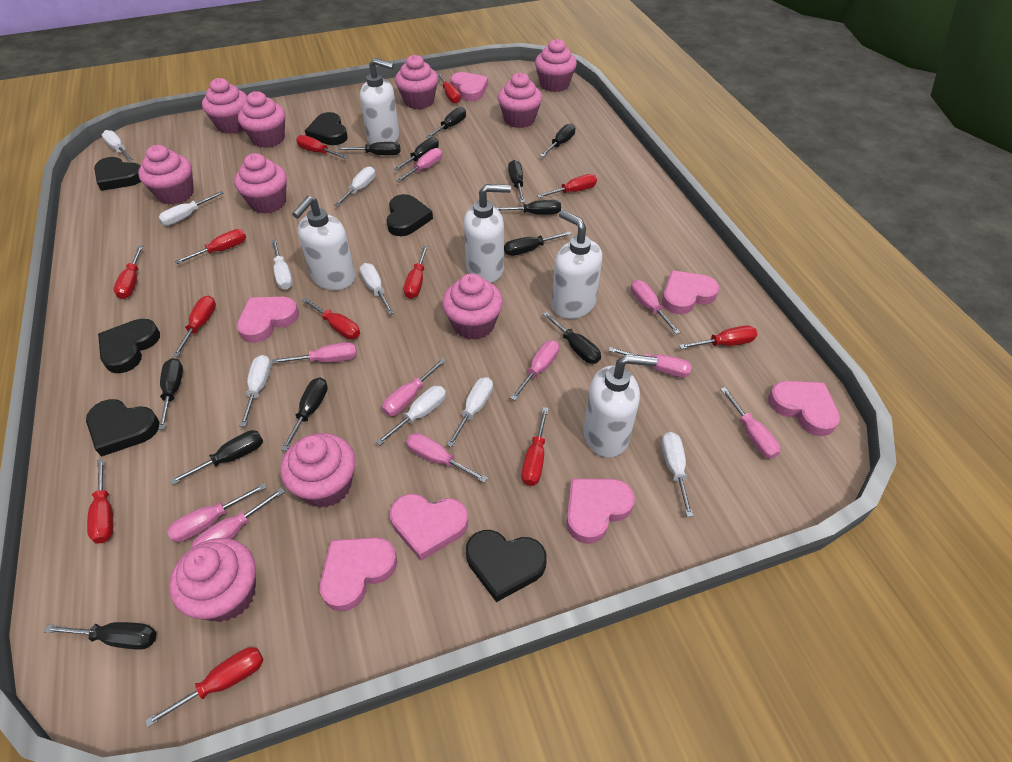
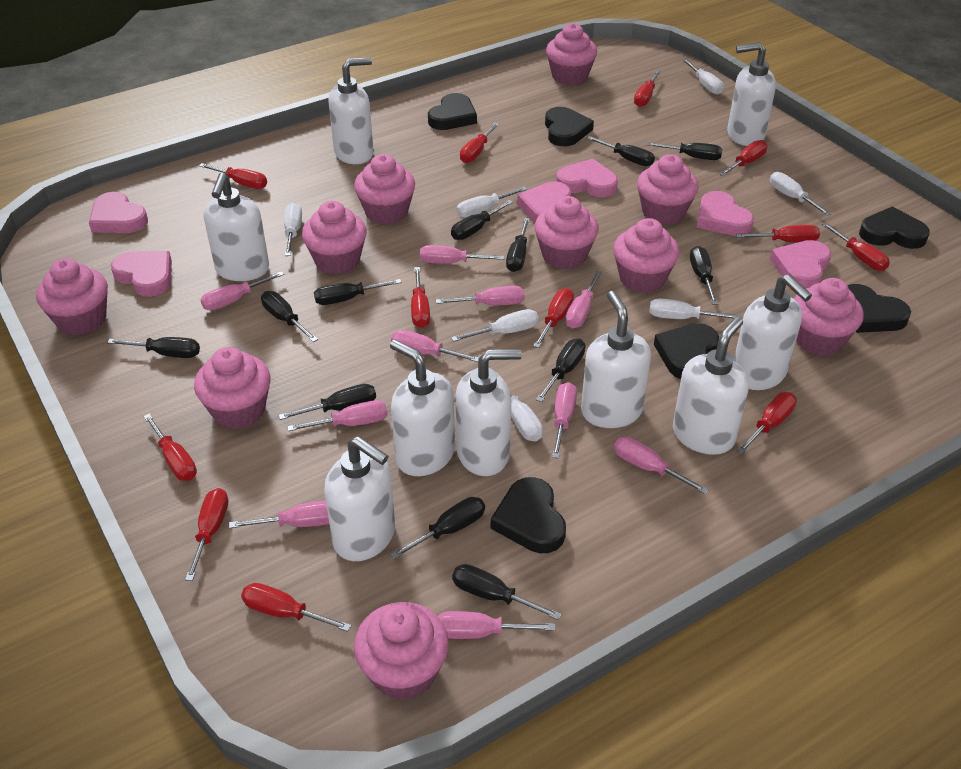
pink heart: 7 -> 6
white screwdriver: 9 -> 7
white soap dispenser: 5 -> 9

